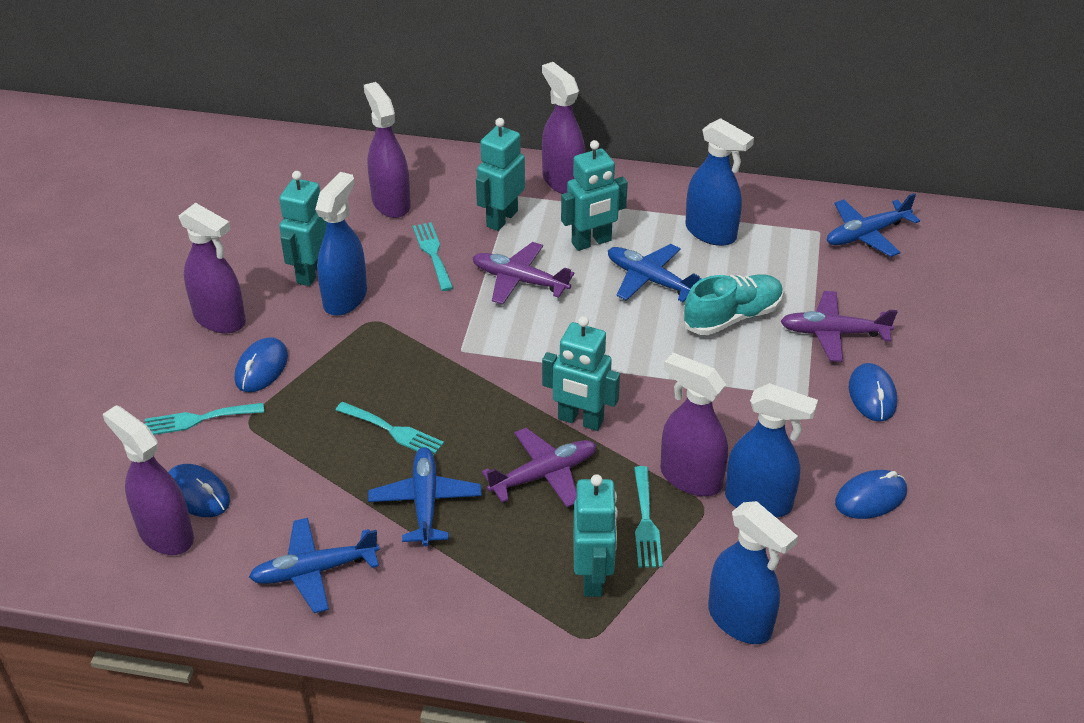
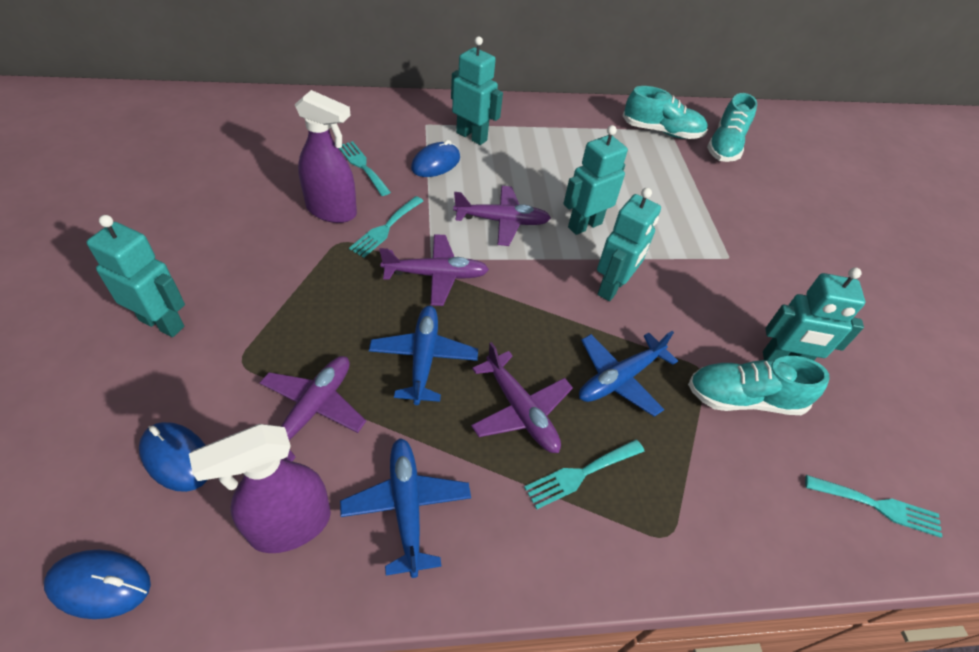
blue mouse: 4 -> 3
blue plane: 4 -> 3
blue spray bottle: 4 -> 0
purple plane: 3 -> 4
purple spray bottle: 5 -> 2
turquoise shoe: 1 -> 3

